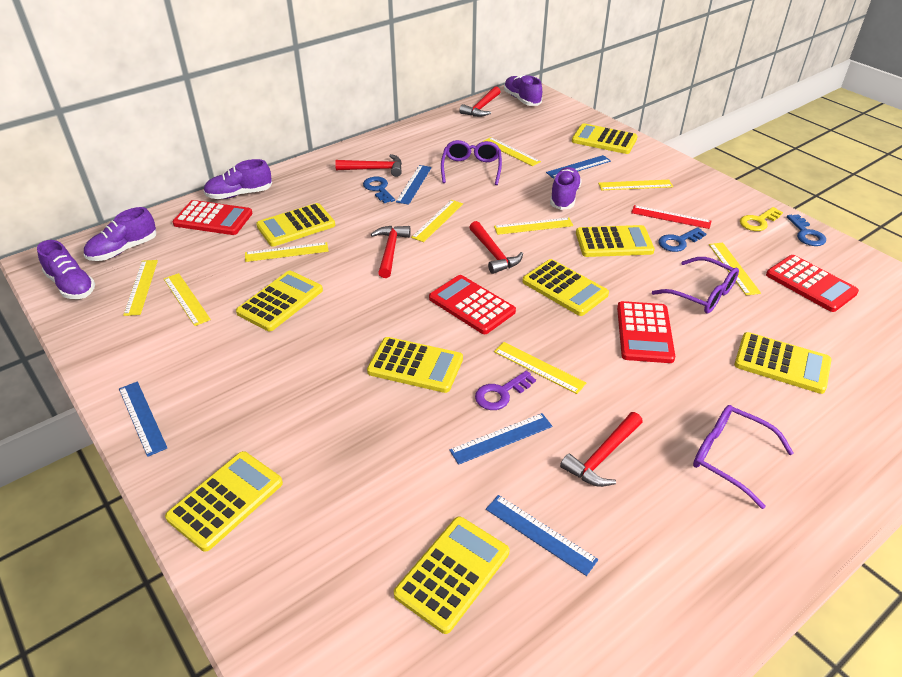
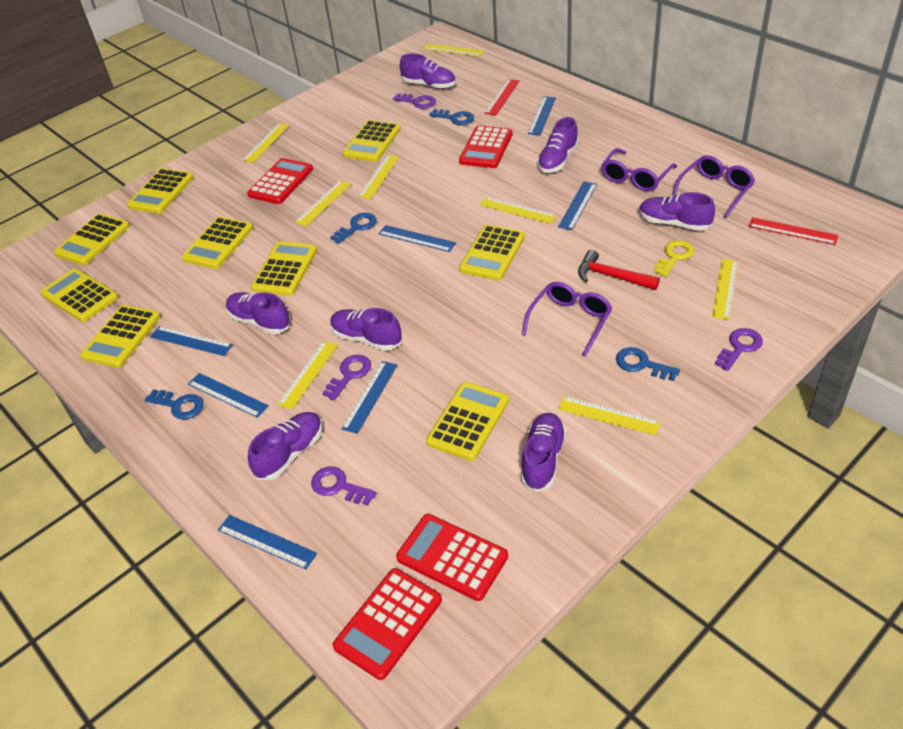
blue key: 3 -> 4
blue ruler: 5 -> 7
purple key: 1 -> 4
purple shoe: 5 -> 7
red hammer: 5 -> 1
red ruler: 1 -> 2
yellow ruler: 9 -> 8

